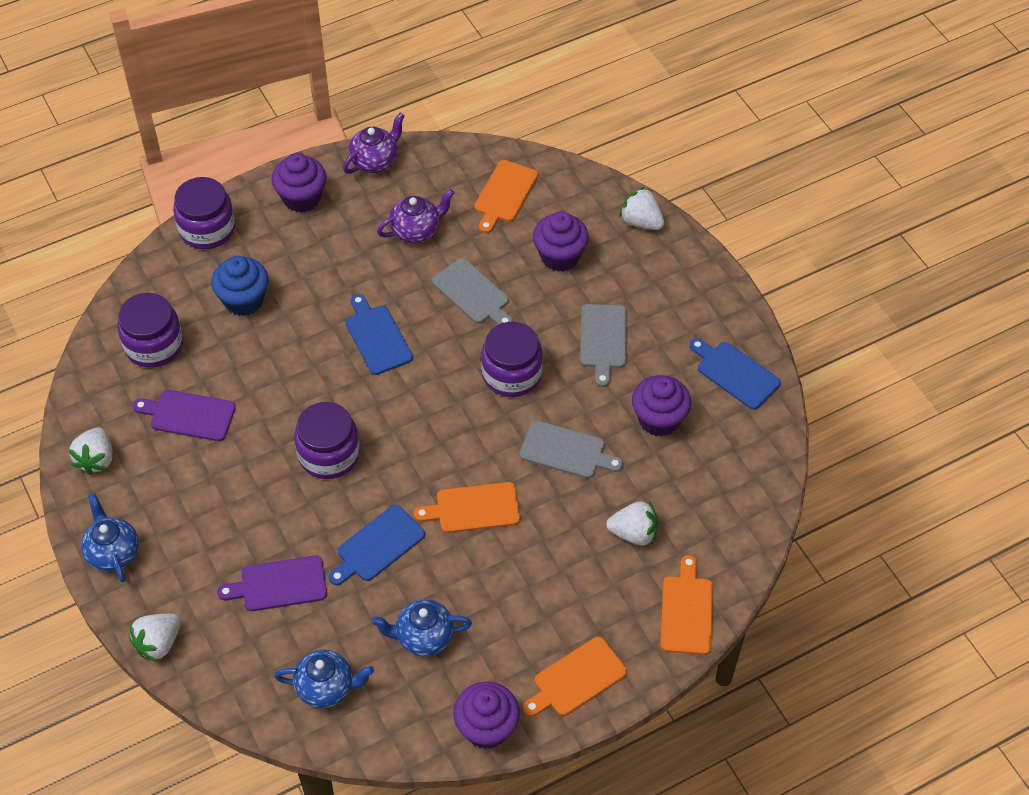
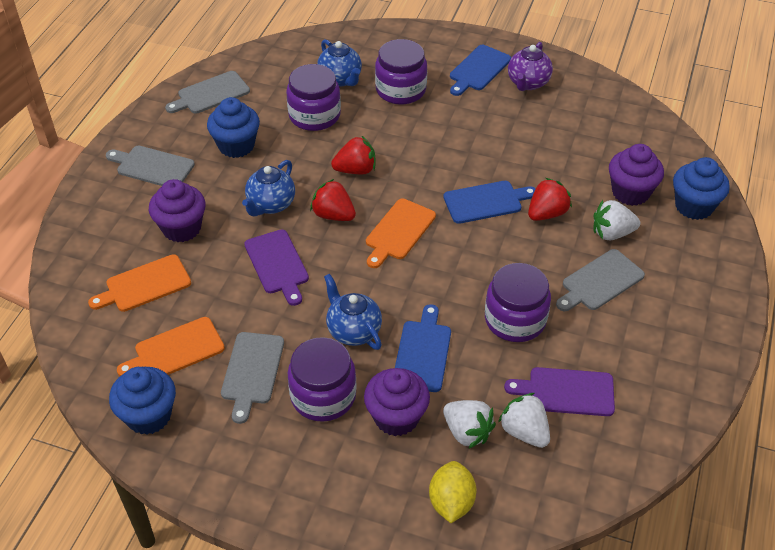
blue cupcake: 1 -> 3
grey cutting board: 3 -> 4
orange cutting board: 4 -> 3
purple cupcake: 4 -> 3
purple teapot: 2 -> 1
red strawberry: 0 -> 3
white strawberry: 4 -> 3
yellow lemon: 0 -> 1

